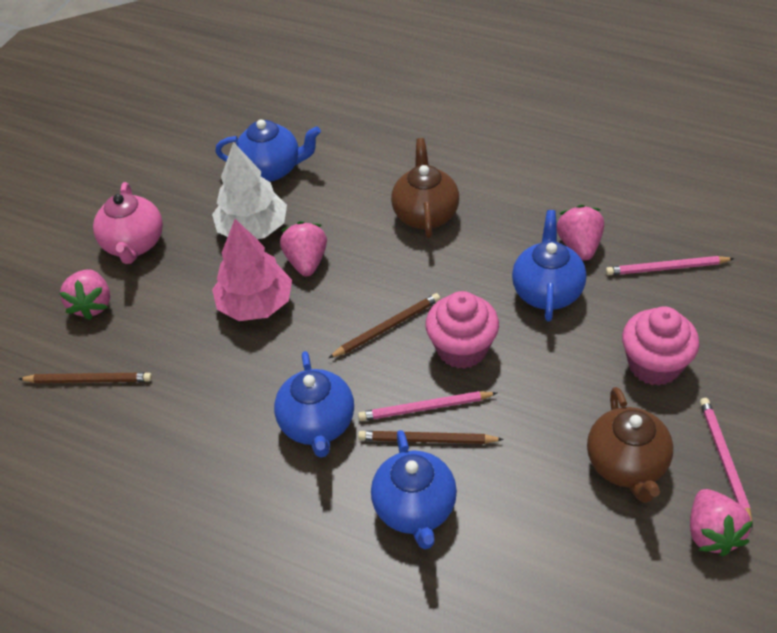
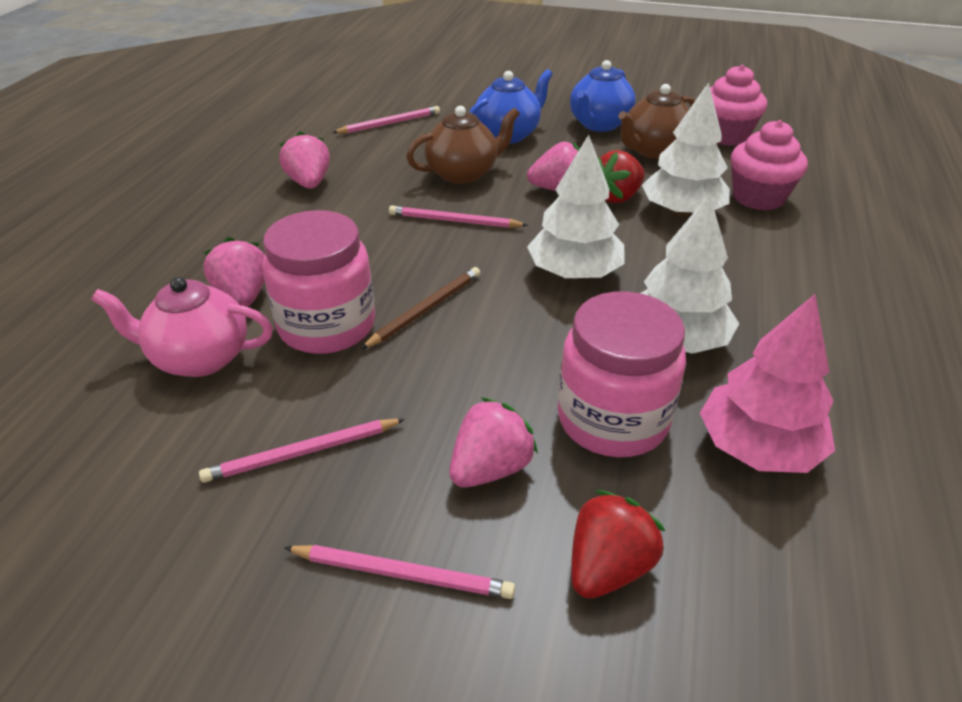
blue teapot: 4 -> 2
brown pencil: 3 -> 1
pink jar: 0 -> 2
pink pencil: 3 -> 4
red strawberry: 0 -> 2
white tree: 1 -> 3

